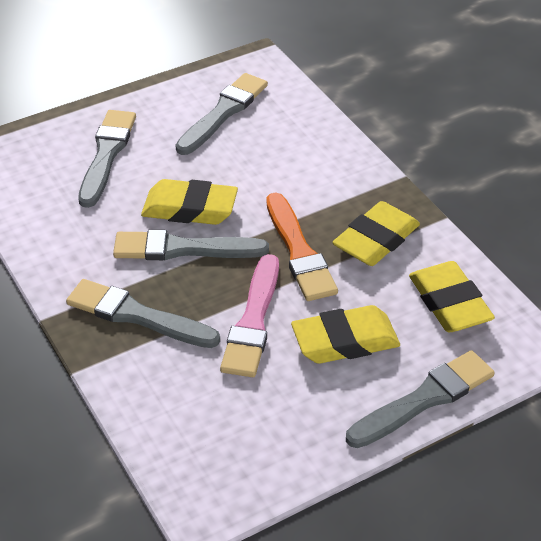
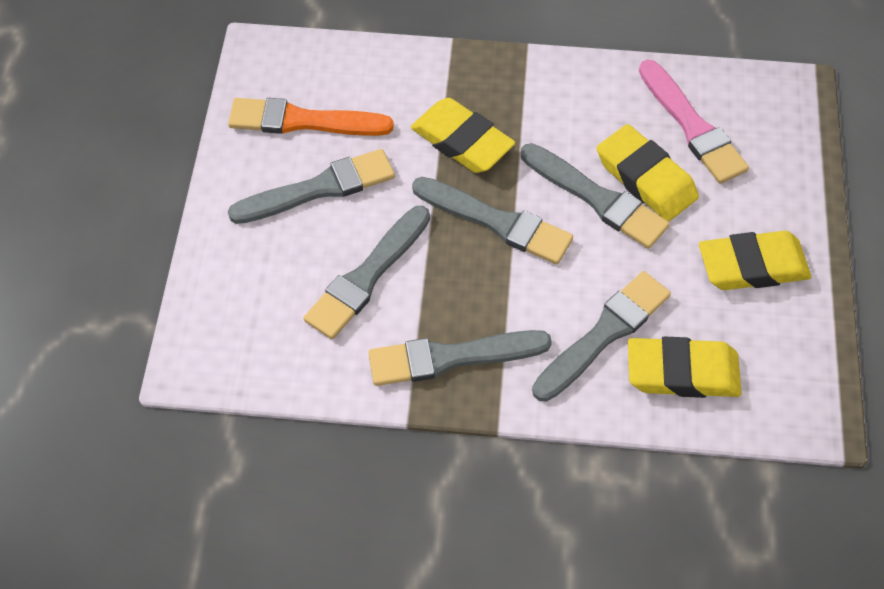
grey brush: 5 -> 6

